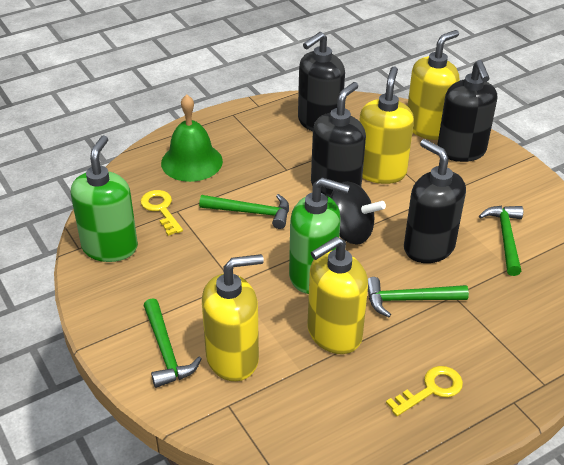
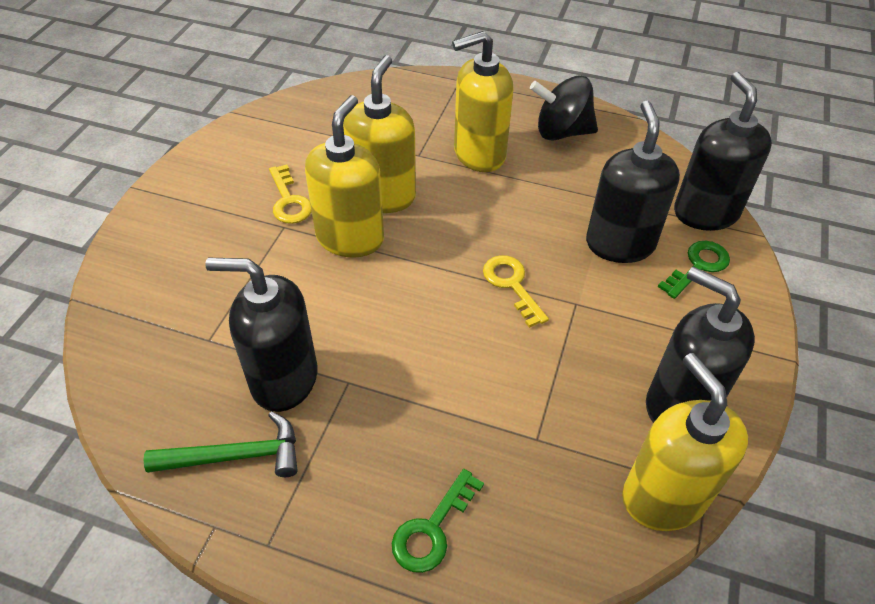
green bell: 1 -> 0
green hammer: 4 -> 1
green key: 0 -> 2
green soap dispenser: 2 -> 0

